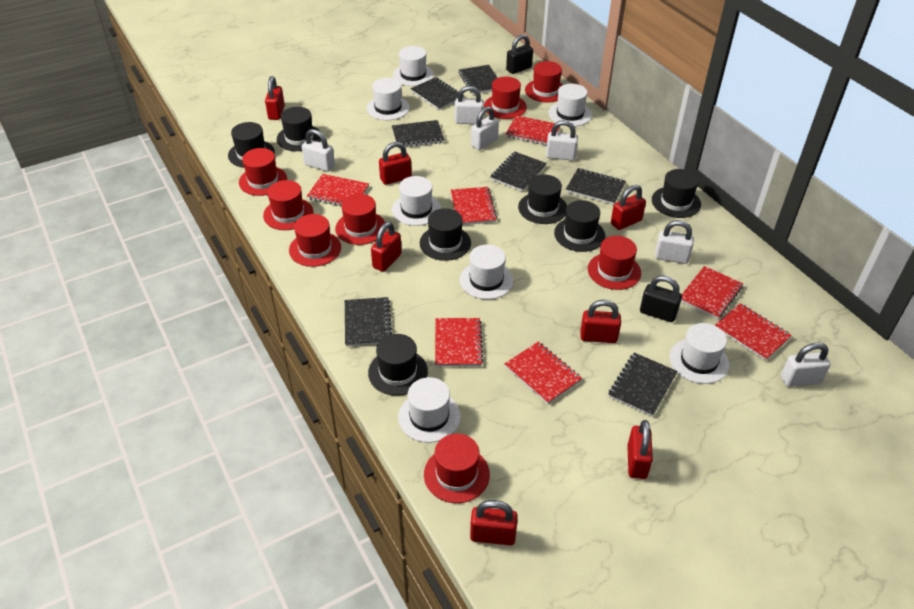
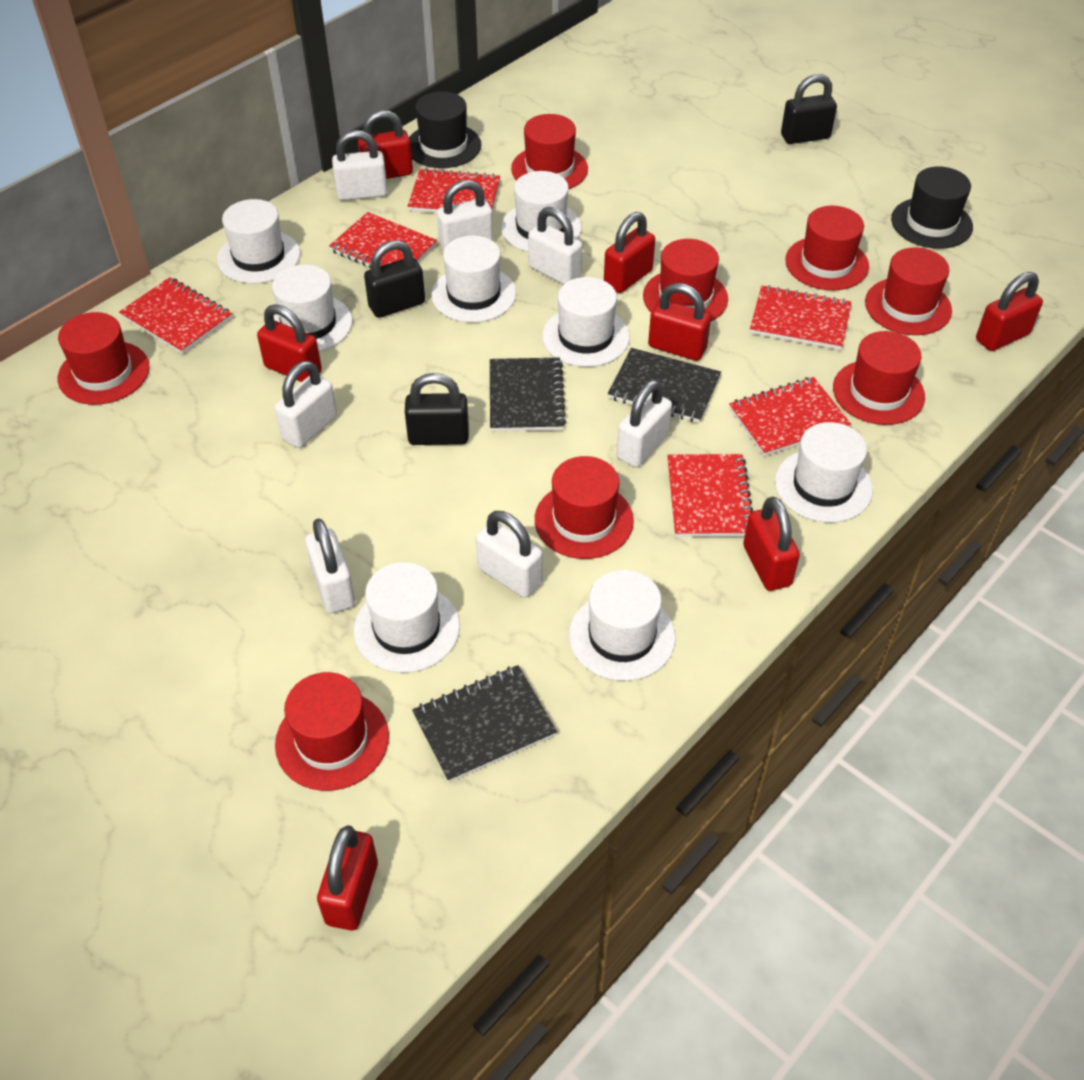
black hat: 7 -> 2
black notebook: 7 -> 3
black padlock: 2 -> 3
red notebook: 7 -> 6
white hat: 7 -> 8
white padlock: 6 -> 7

